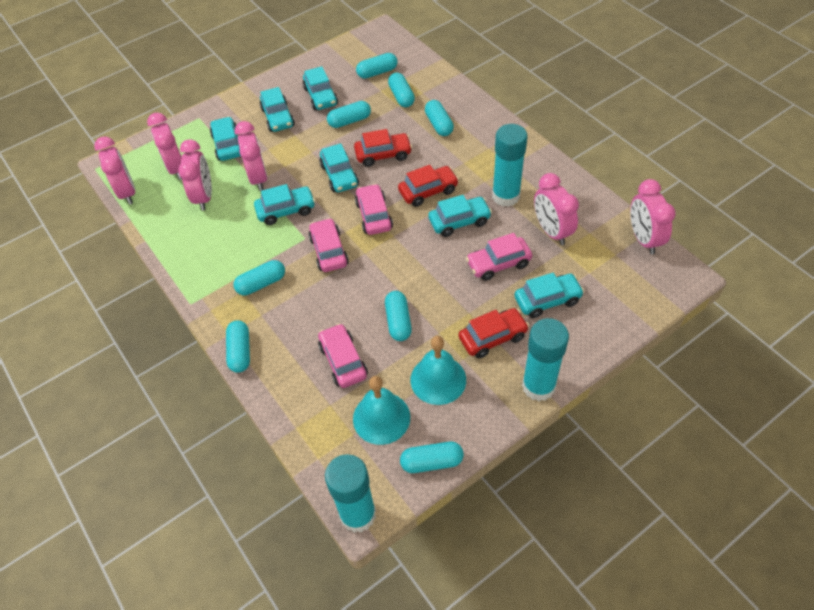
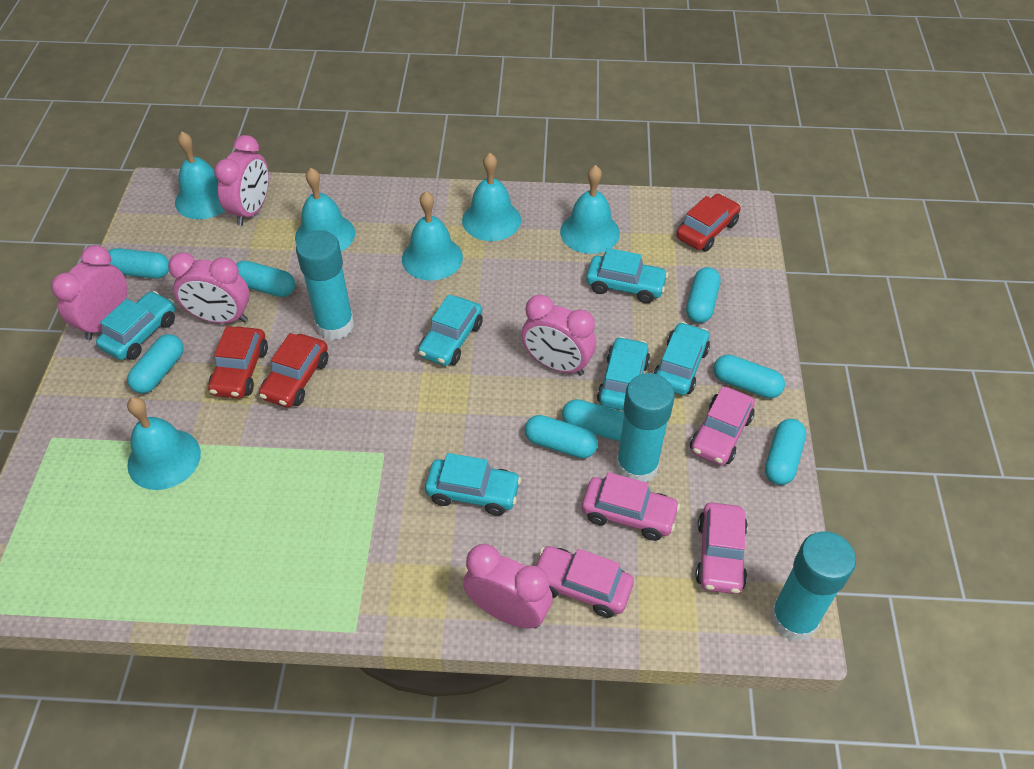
pink clock: 6 -> 5
turquoise bell: 2 -> 6
turquoise car: 7 -> 6

